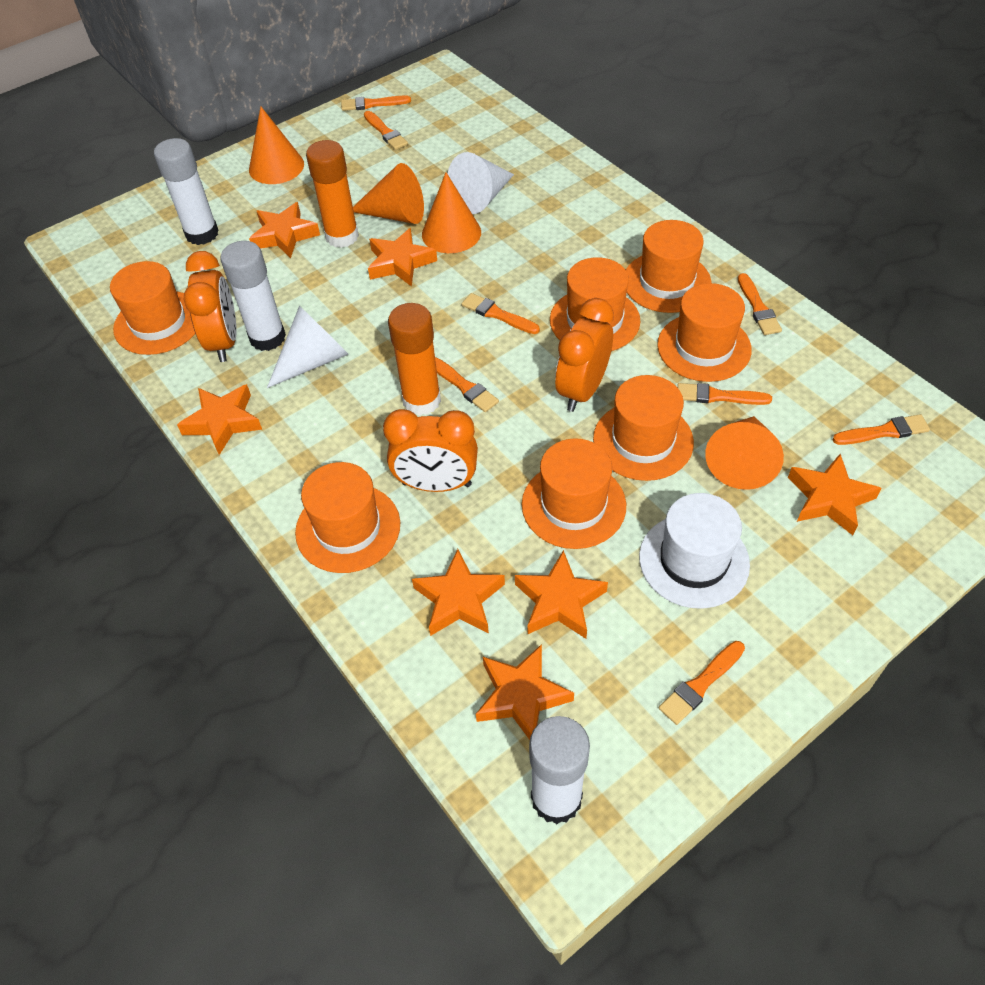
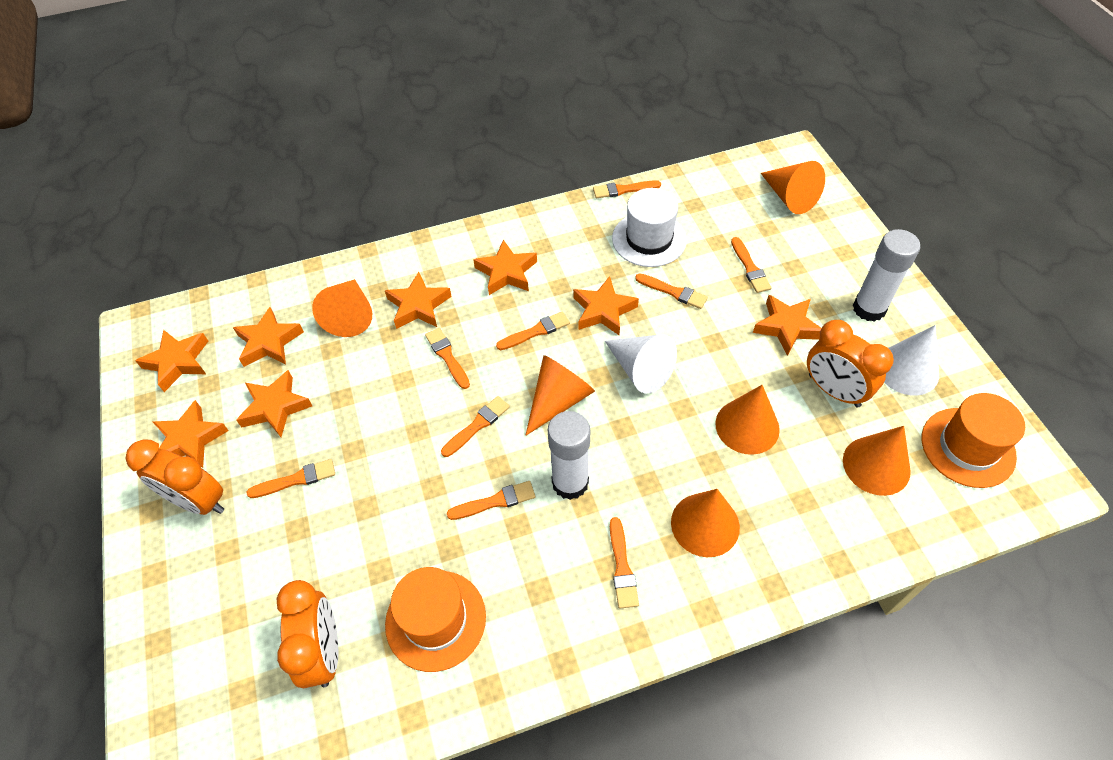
orange brush: 8 -> 9
orange cone: 4 -> 6
orange glue stick: 2 -> 0
orange hat: 7 -> 2
orange star: 7 -> 8
white glue stick: 3 -> 2

